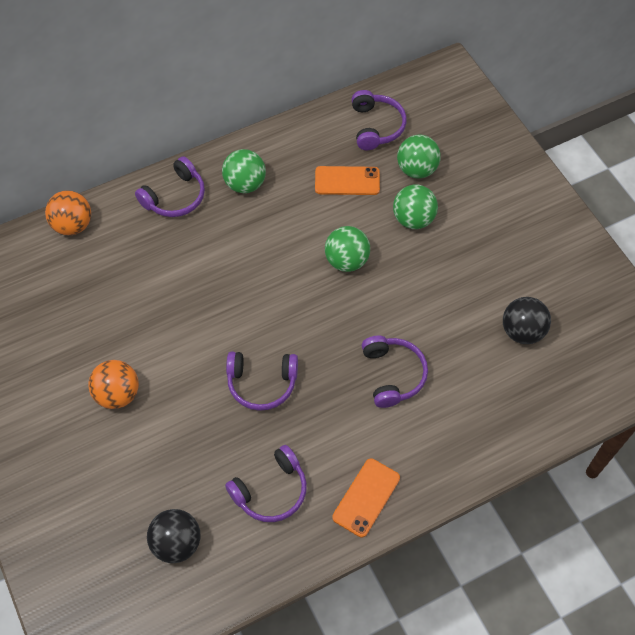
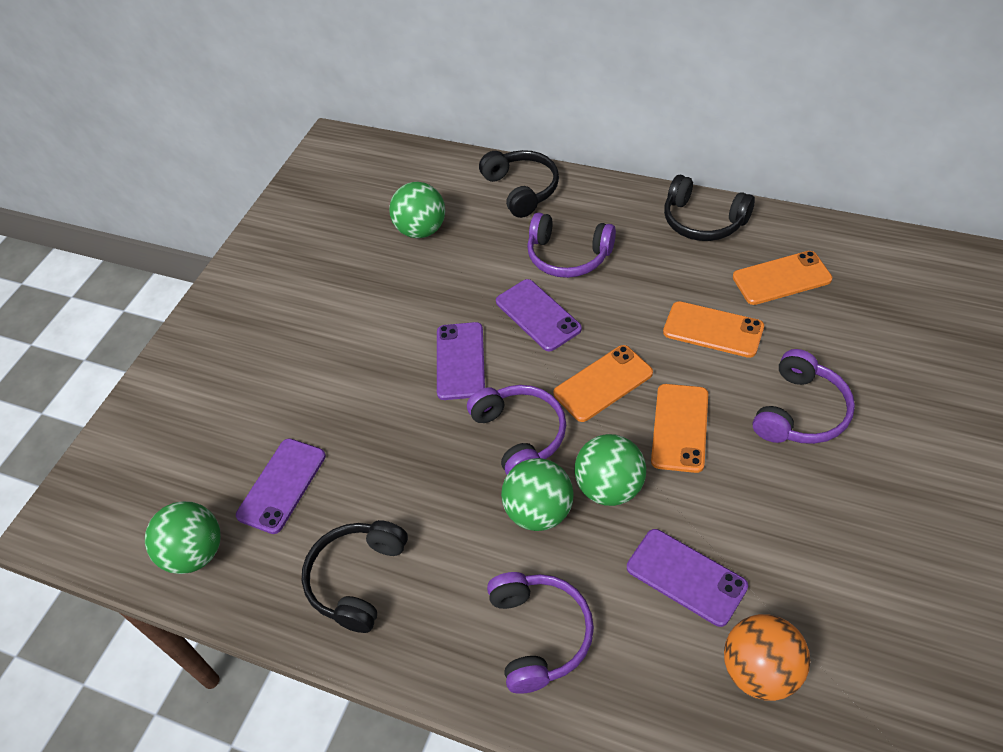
black ball: 2 -> 0
black headphones: 0 -> 3
orange ball: 2 -> 1
orange phone: 2 -> 4
purple headphones: 5 -> 4
purple phone: 0 -> 4

